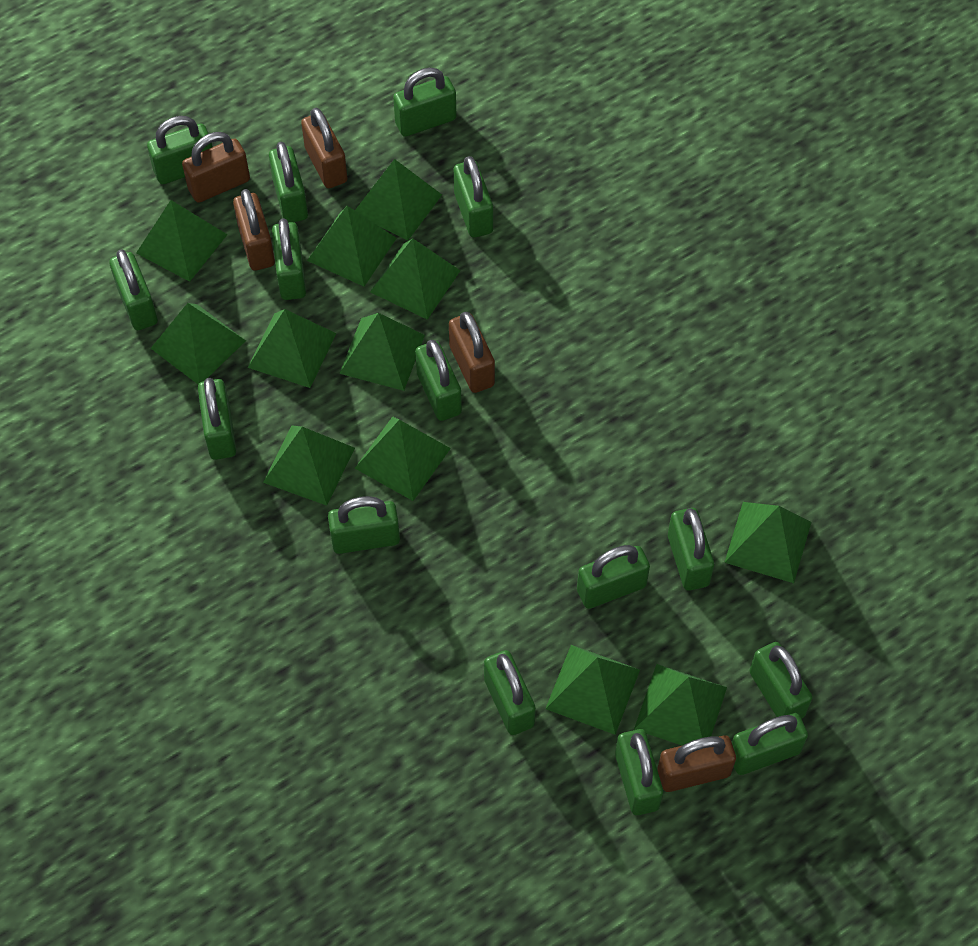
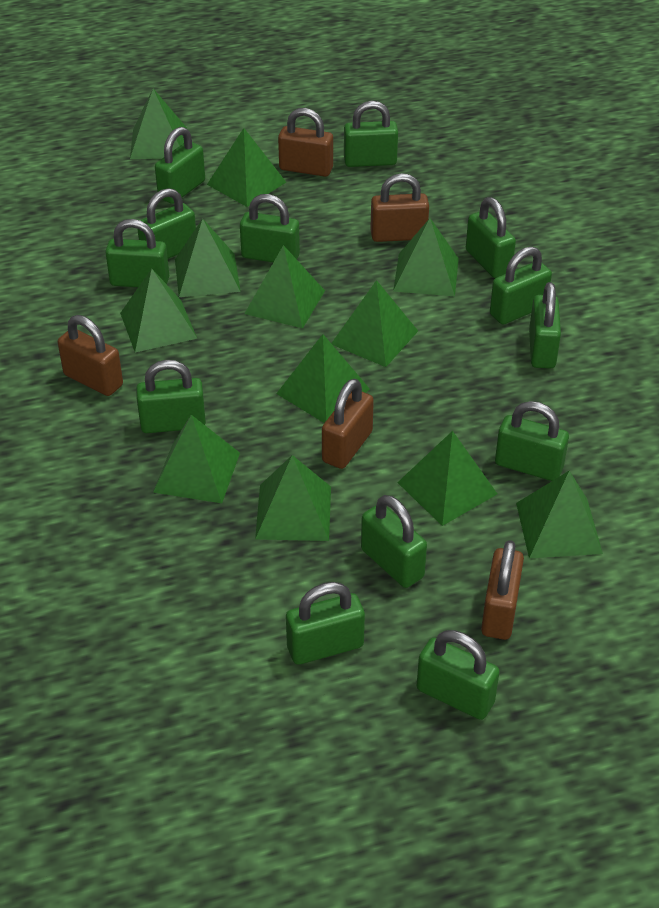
green padlock: 15 -> 13

